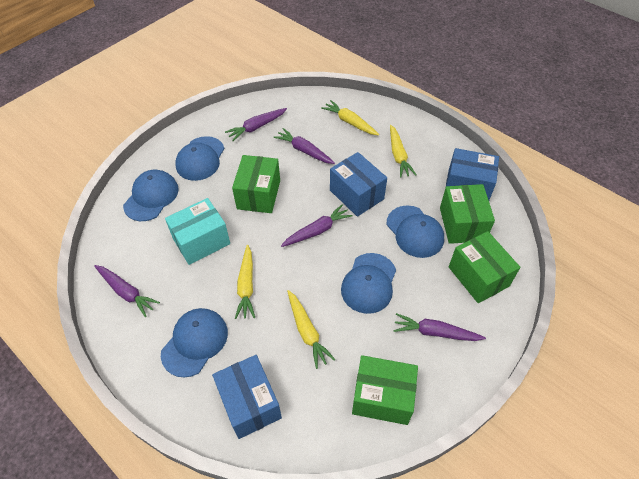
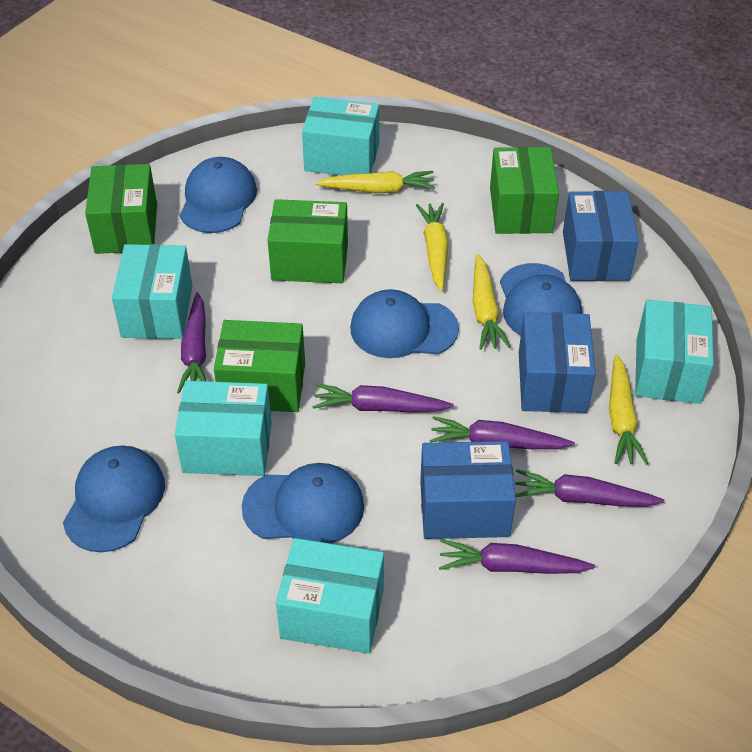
turquoise box: 1 -> 5

